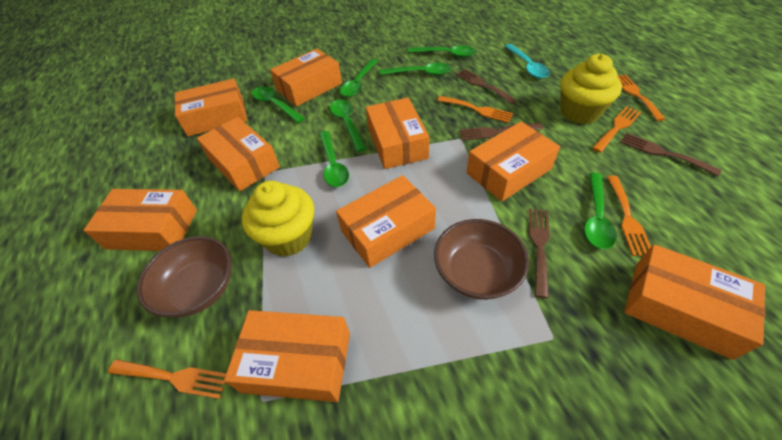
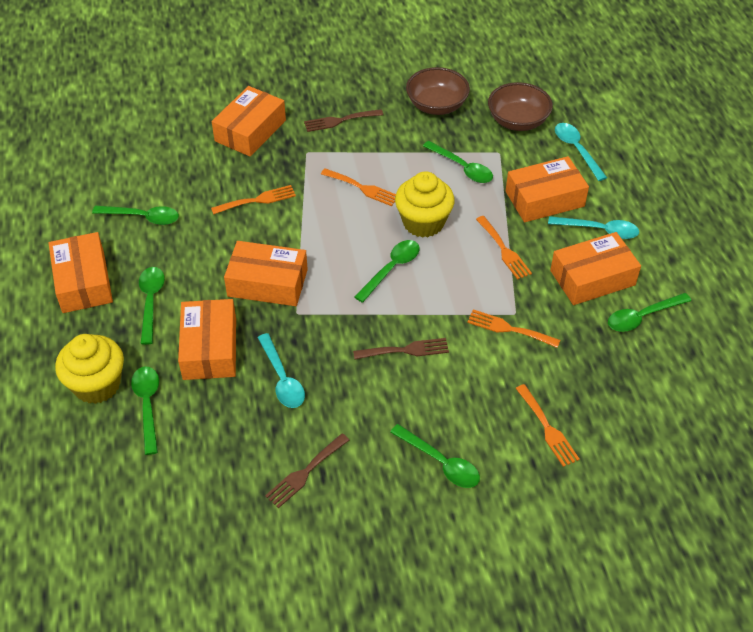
brown fork: 4 -> 3
orange box: 9 -> 6
turquoise spoon: 1 -> 3

